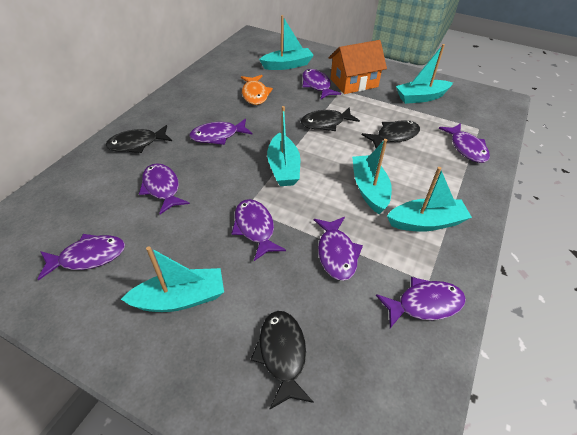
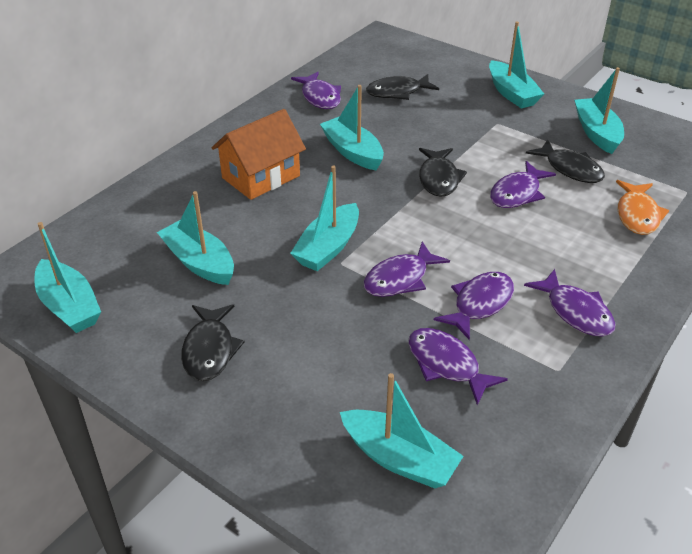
purple fish: 8 -> 6
turquoise boat: 6 -> 7

